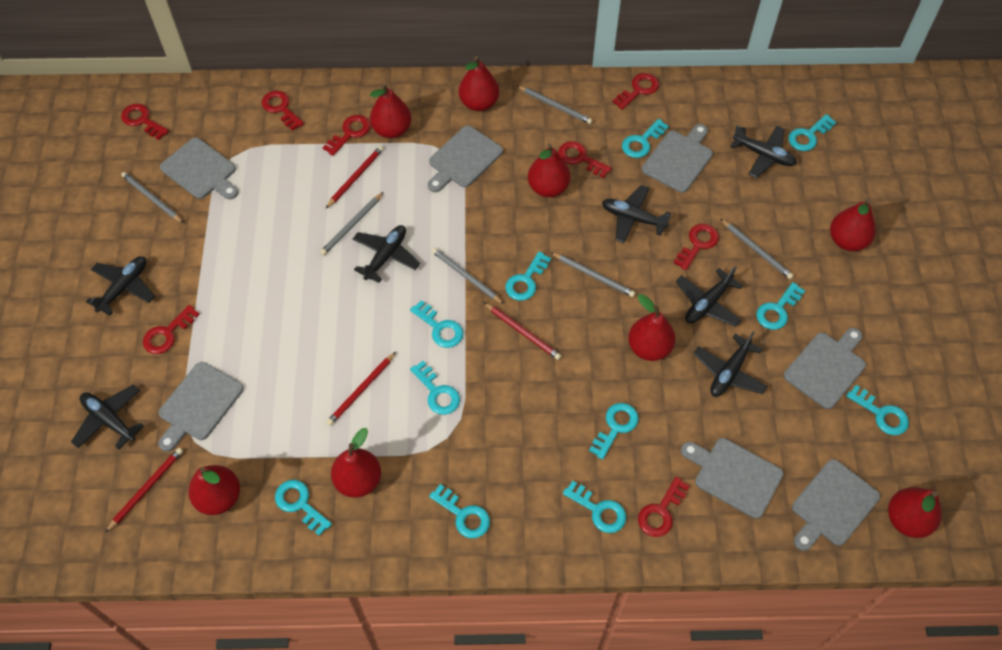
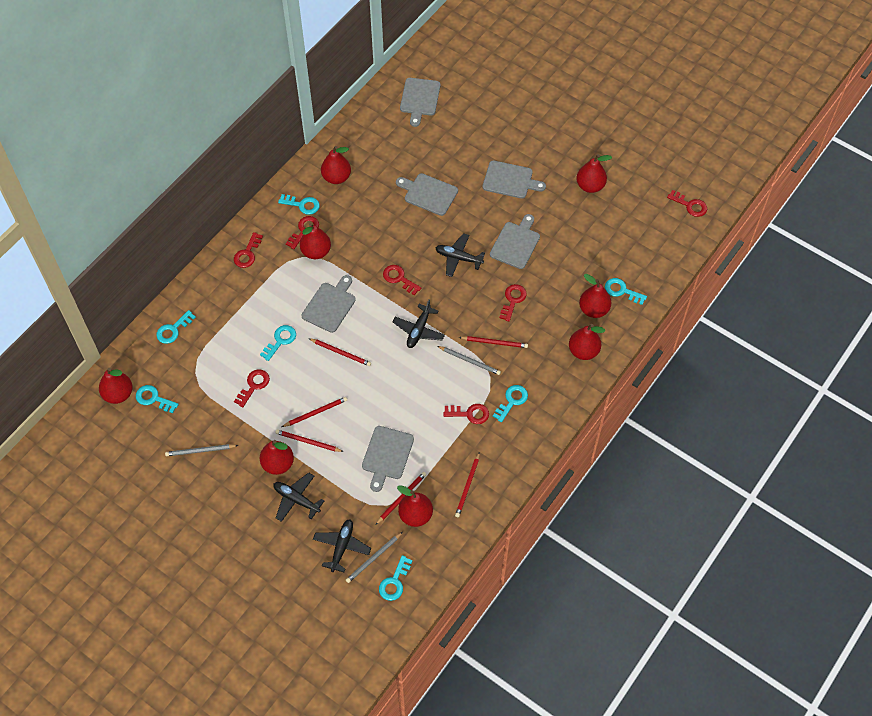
black plane: 7 -> 4
grey cutting board: 7 -> 6
grey pencil: 6 -> 3
red key: 8 -> 7
red pencil: 4 -> 6
turquoise key: 11 -> 7

